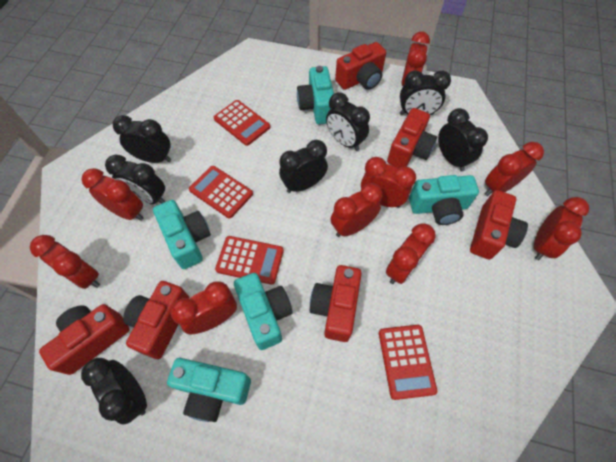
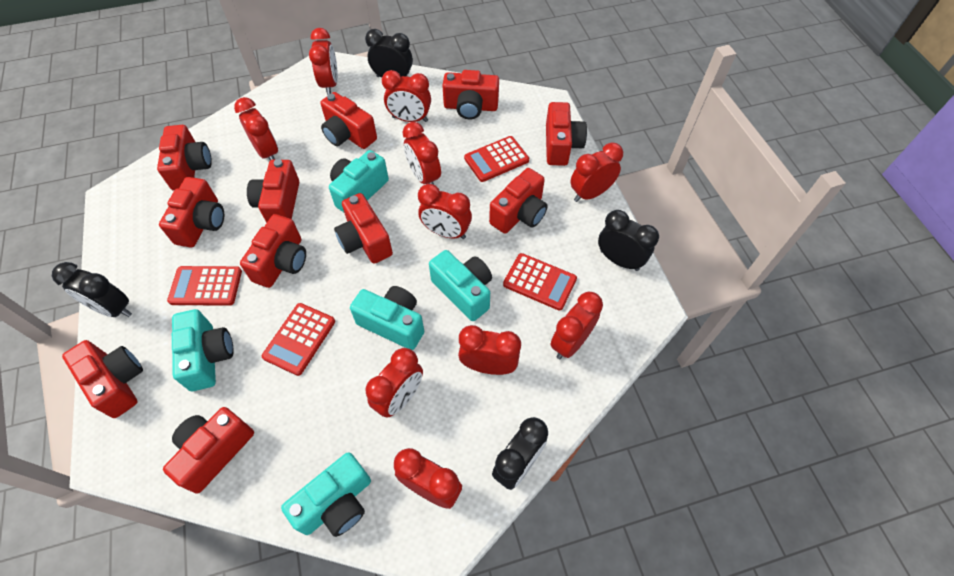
black clock: 7 -> 4
red camera: 6 -> 11
red clock: 9 -> 10

